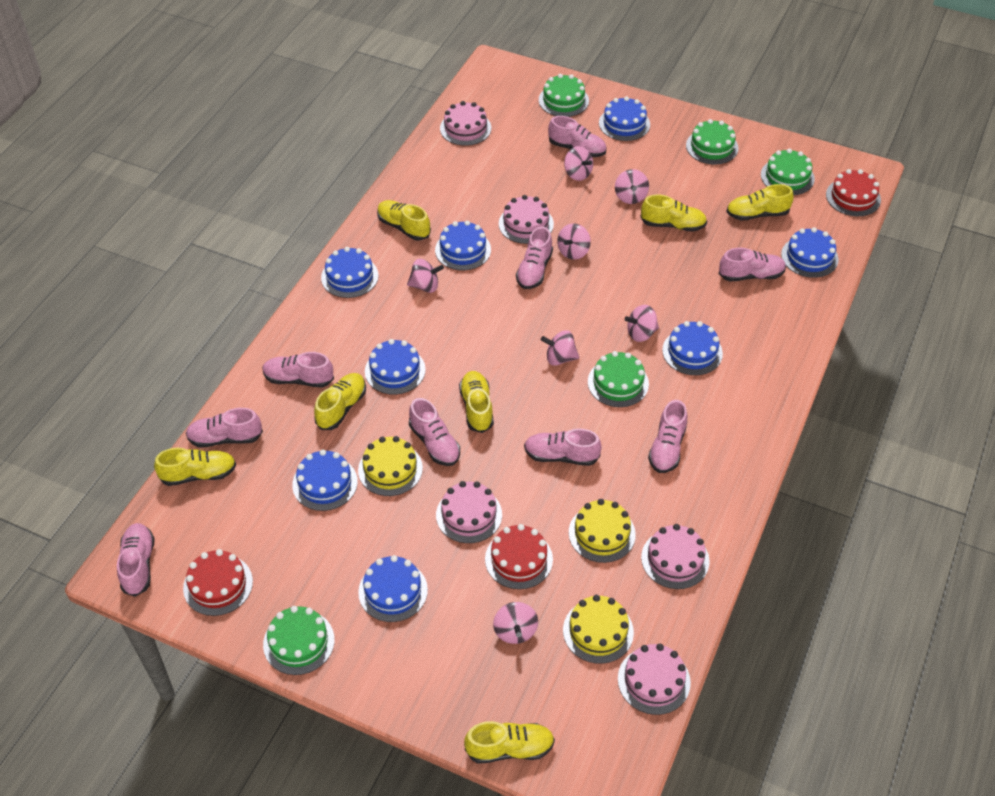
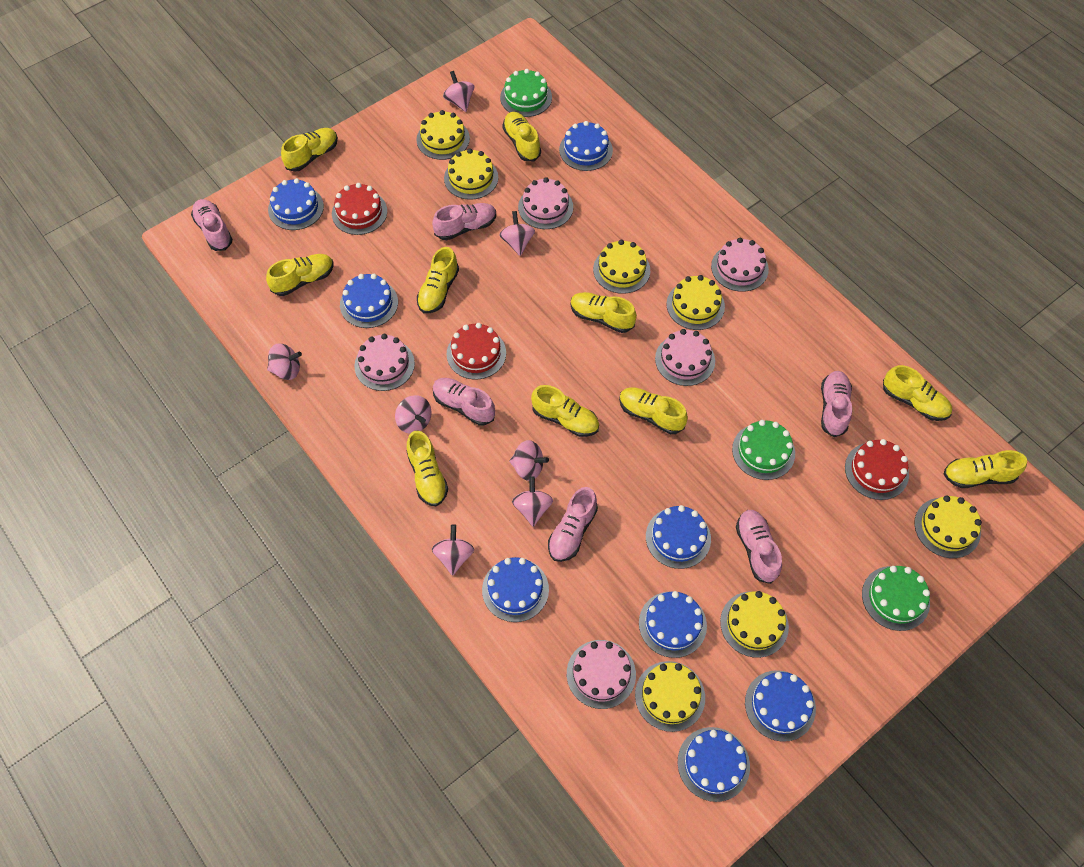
green cake: 5 -> 3
pink shoe: 9 -> 6
yellow cake: 3 -> 7
yellow shoe: 7 -> 10

